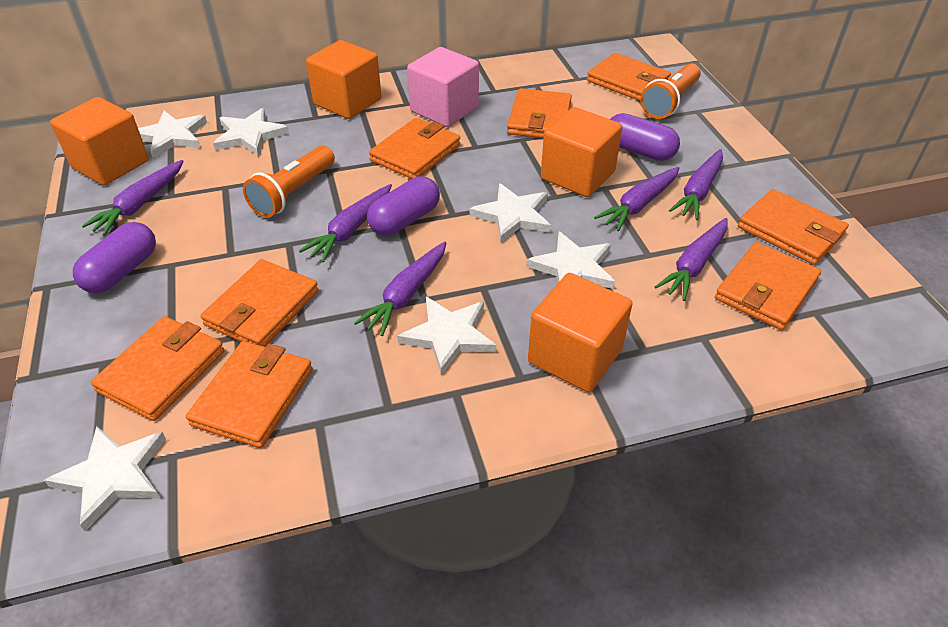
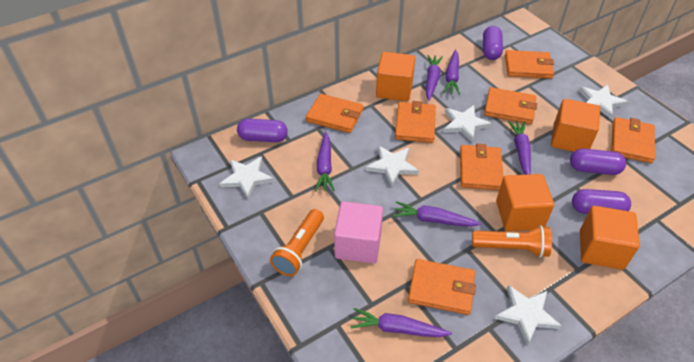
orange wallet: 8 -> 7
purple capsule: 3 -> 4
white star: 6 -> 5

